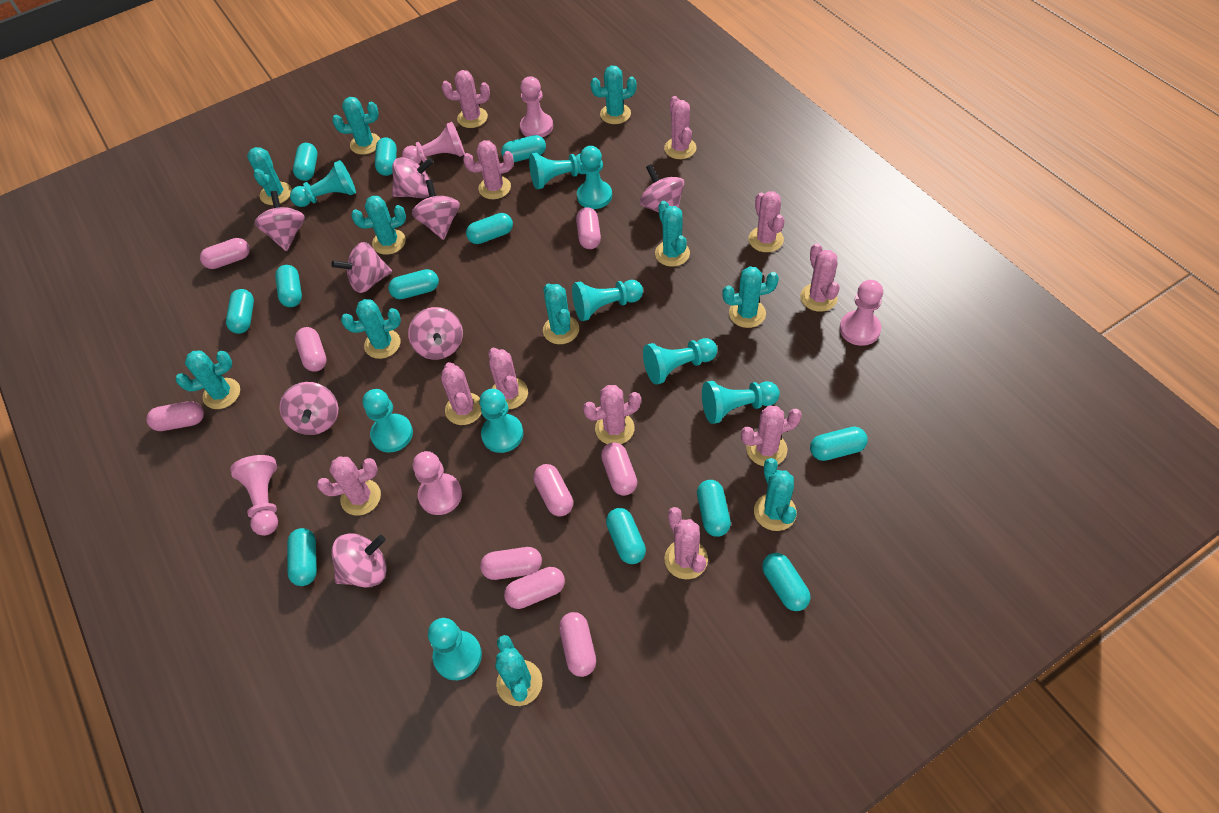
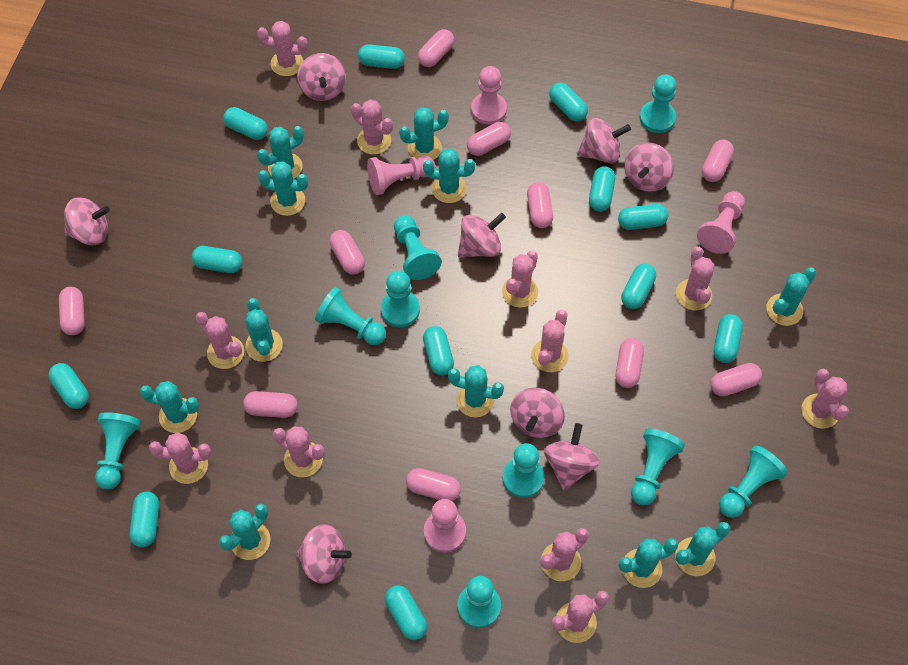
pink capsule: 9 -> 10
pink pawn: 5 -> 4

